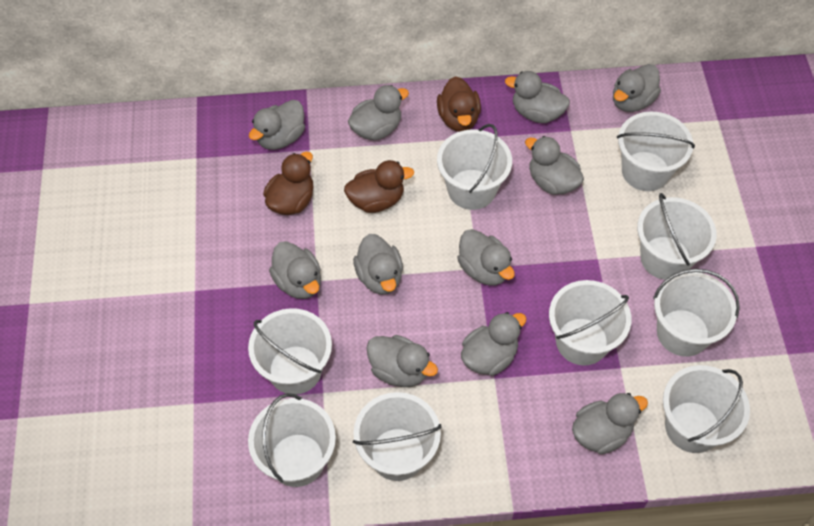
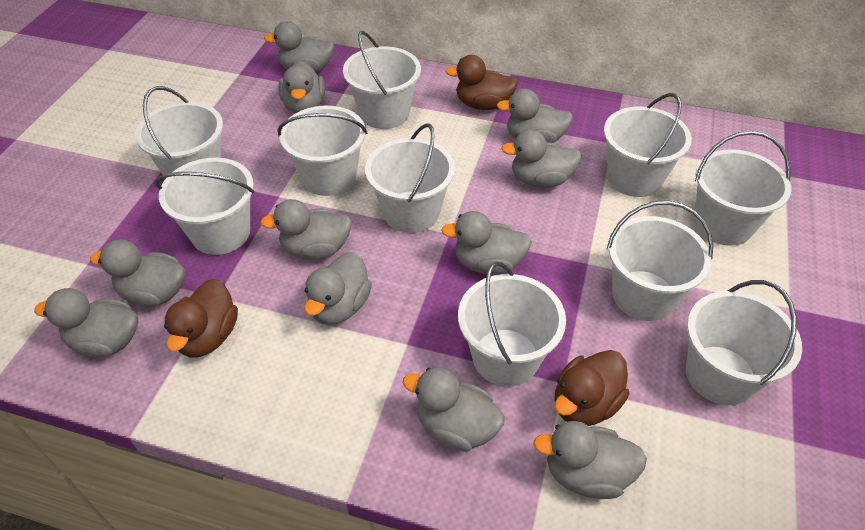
white bucket: 9 -> 10

